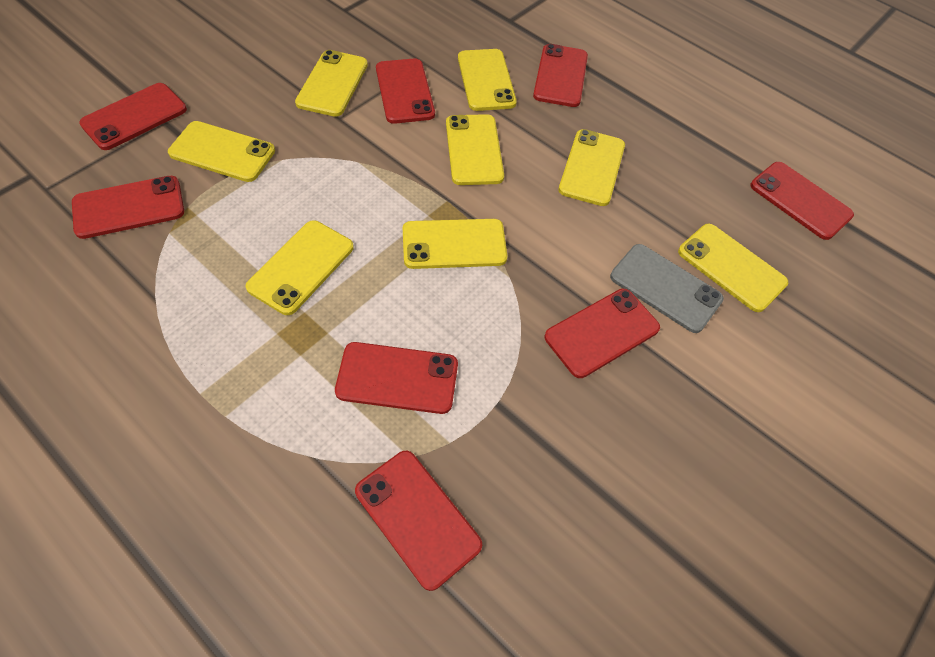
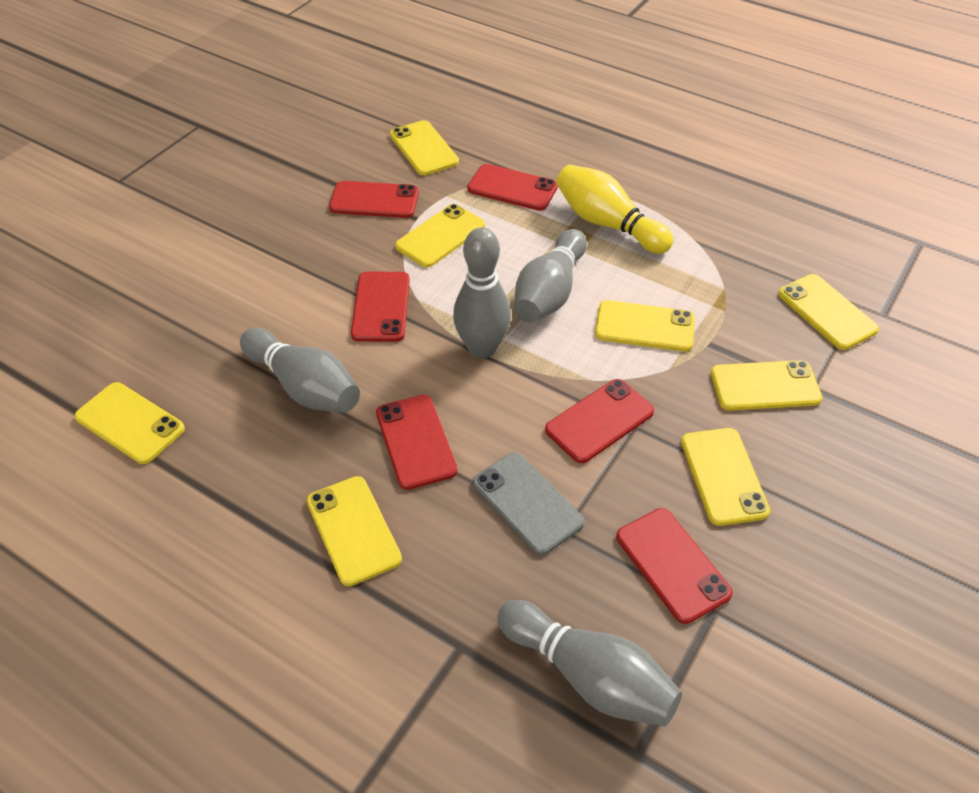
grey bowling pin: 0 -> 4
red phone: 8 -> 6
yellow bowling pin: 0 -> 1

